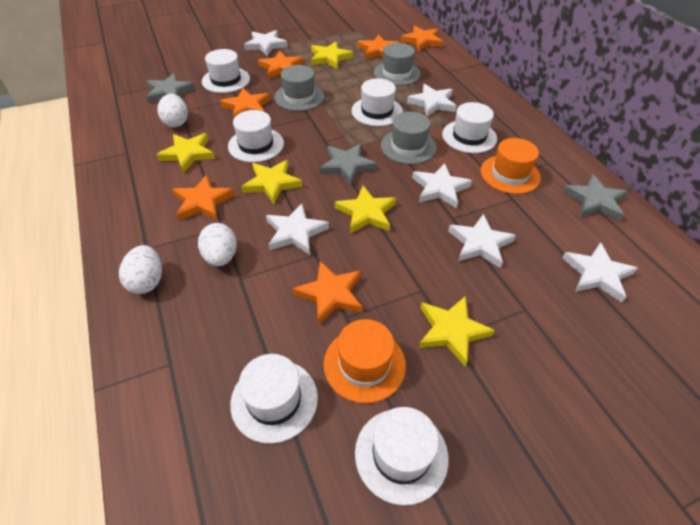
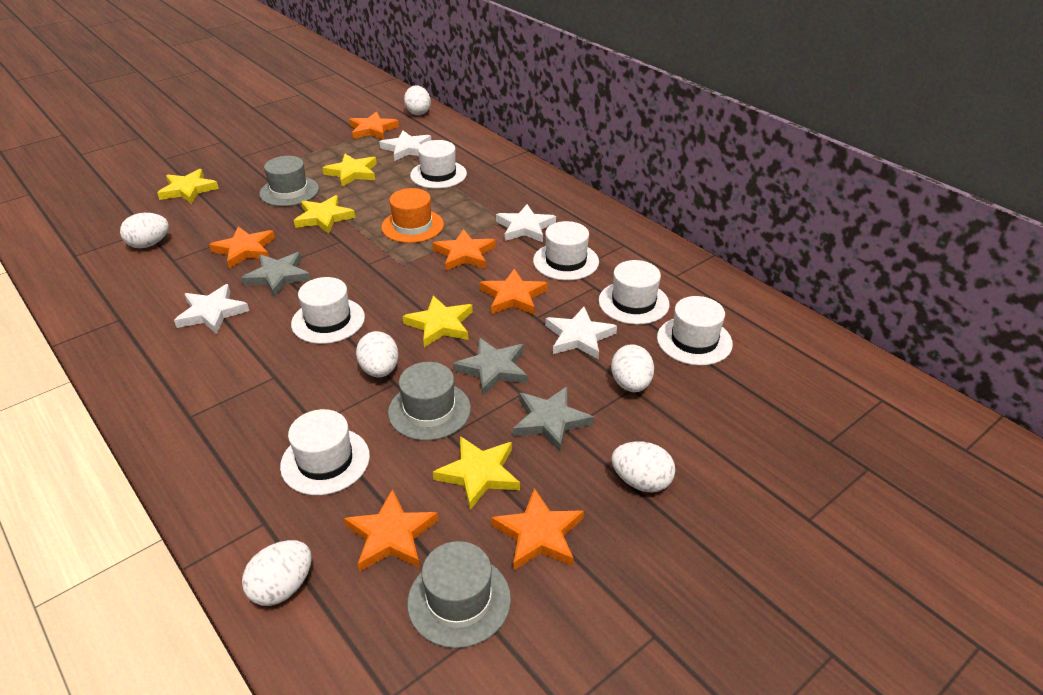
orange hat: 2 -> 1
white egg: 3 -> 6
white star: 6 -> 4

